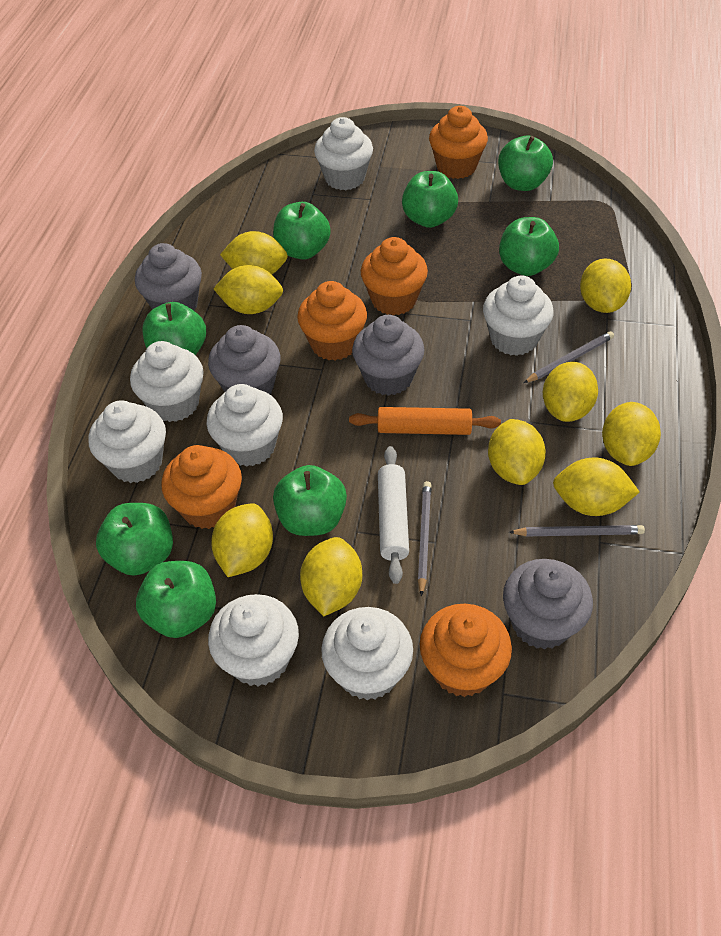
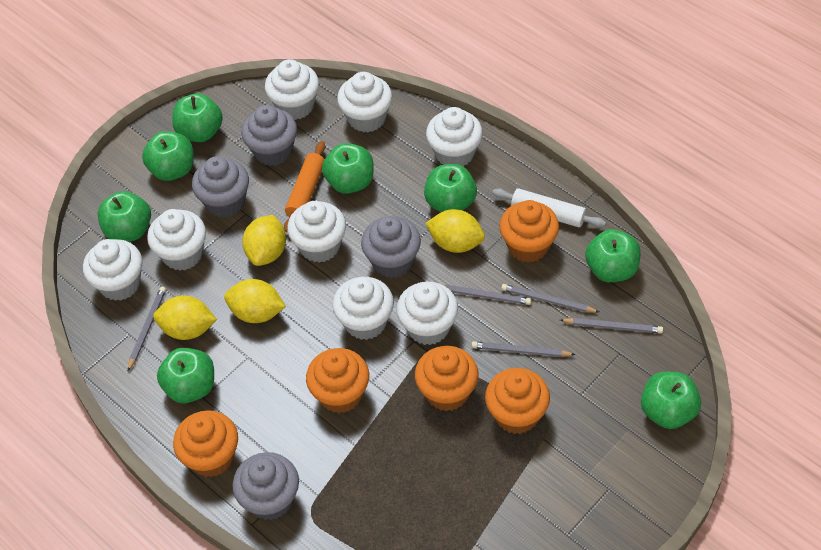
grey pencil: 3 -> 5
white cupcake: 7 -> 8
yellow lemon: 9 -> 4

